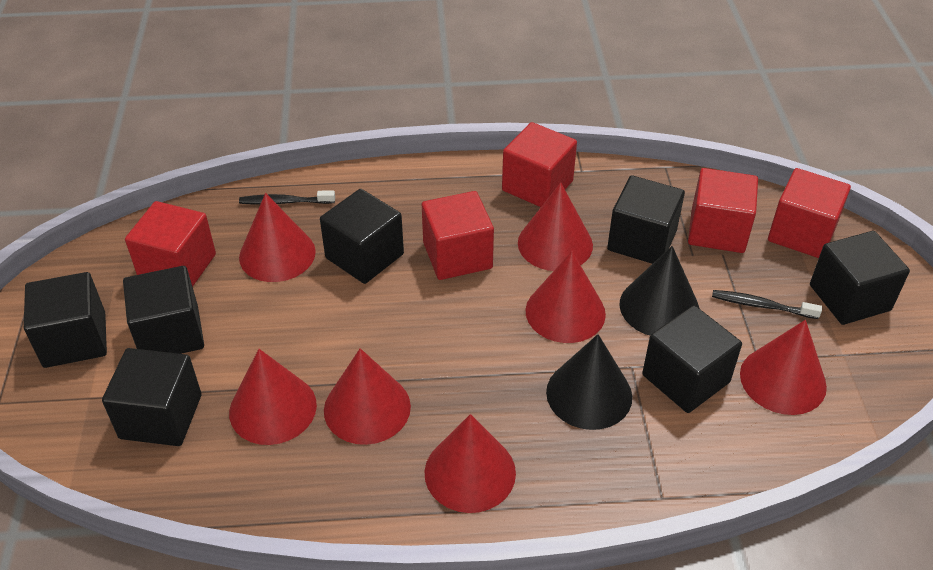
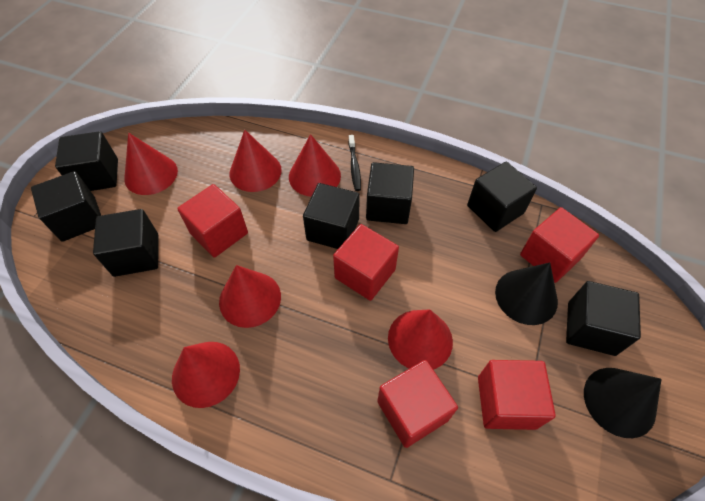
black toothbrush: 2 -> 1
red cone: 7 -> 6

